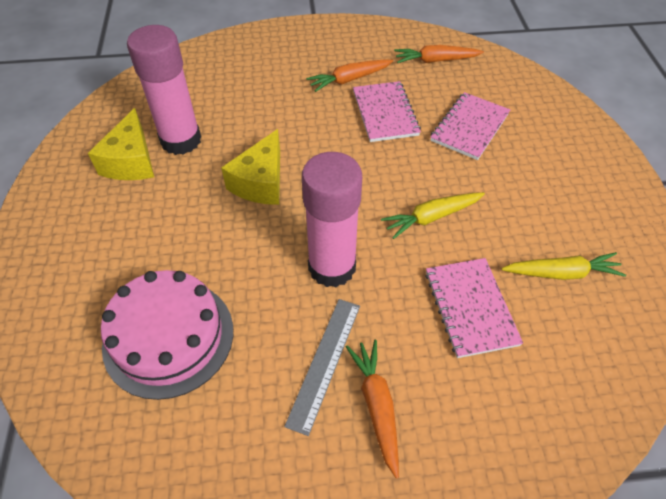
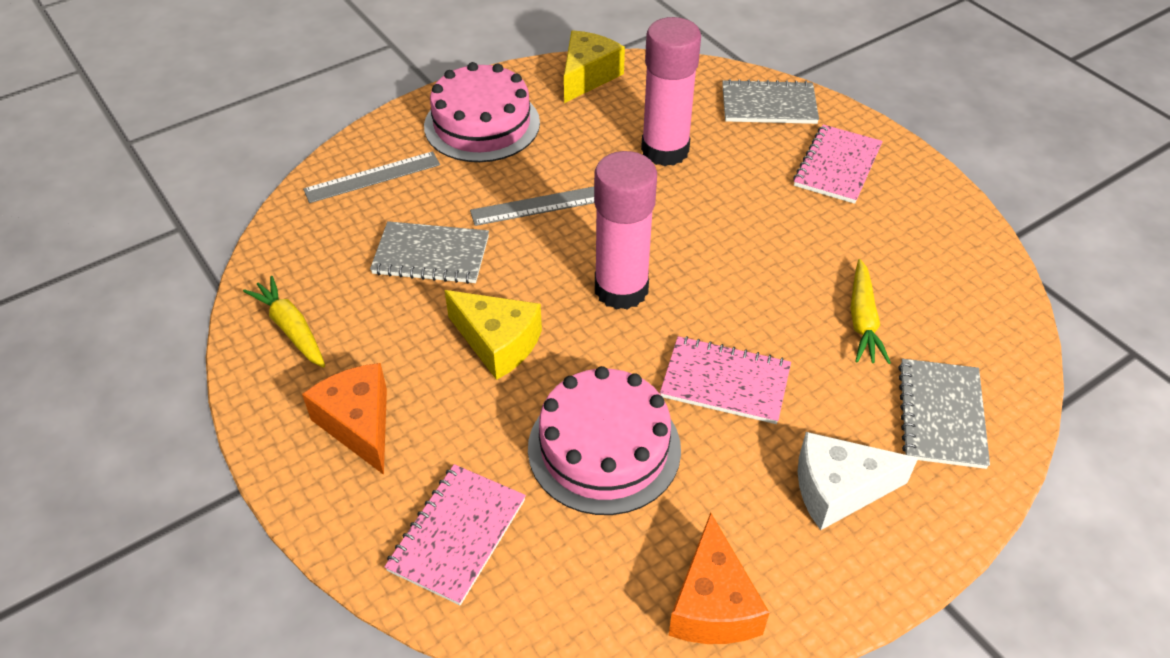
grey notebook: 0 -> 3
grey ruler: 1 -> 2
orange carrot: 3 -> 0
orange cheese: 0 -> 2
pink cake: 1 -> 2
white cheese: 0 -> 1

